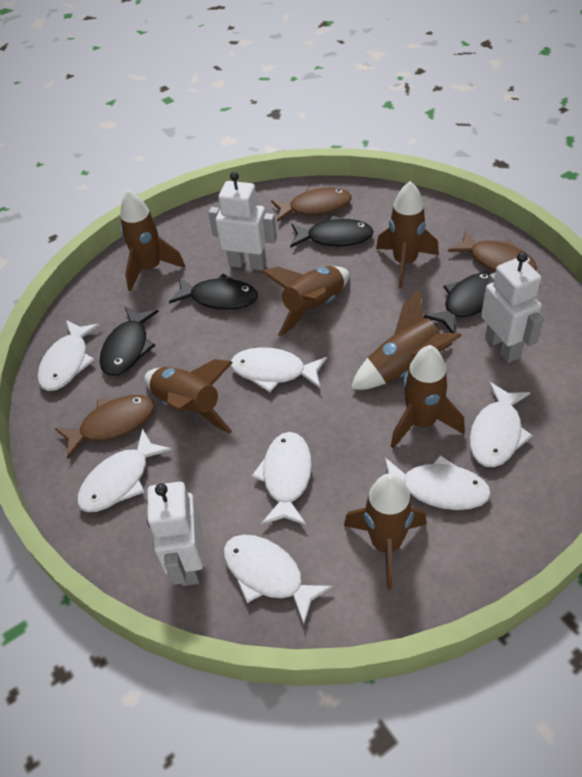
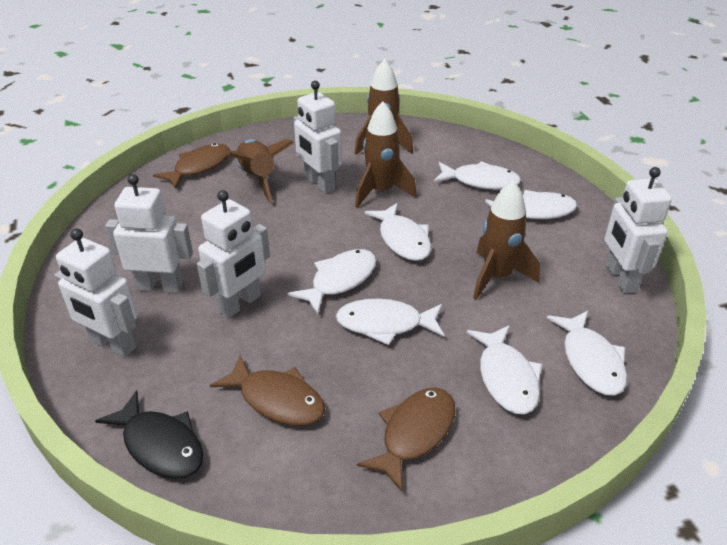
black fish: 4 -> 1
brown rocket: 7 -> 4
white robot: 3 -> 5

